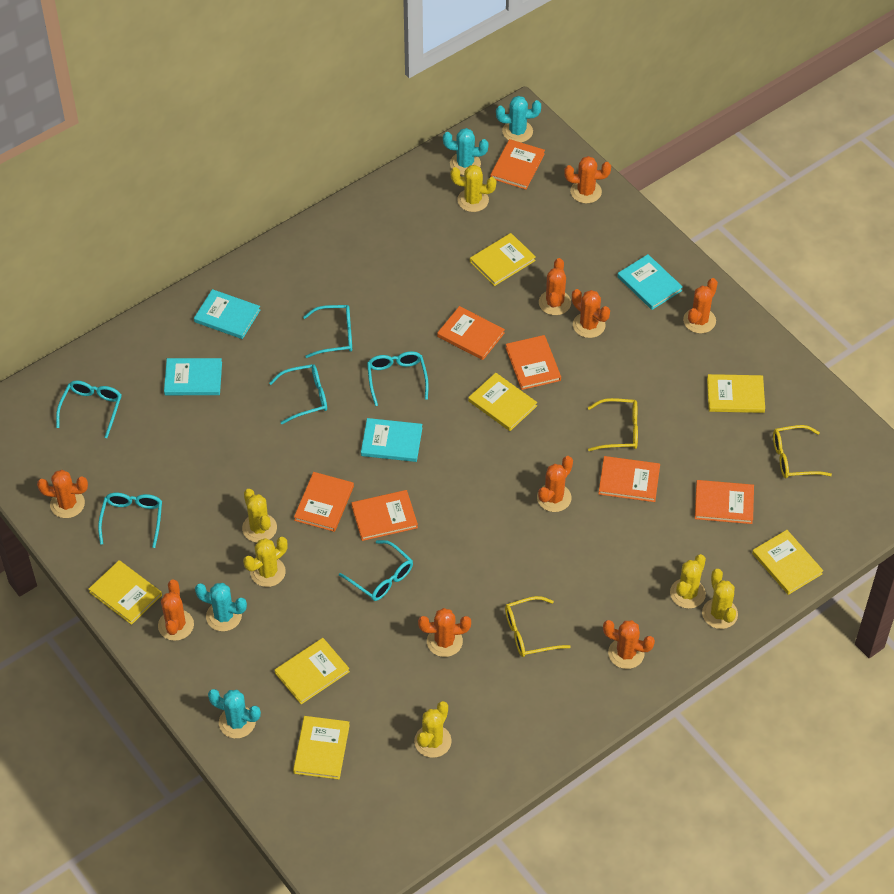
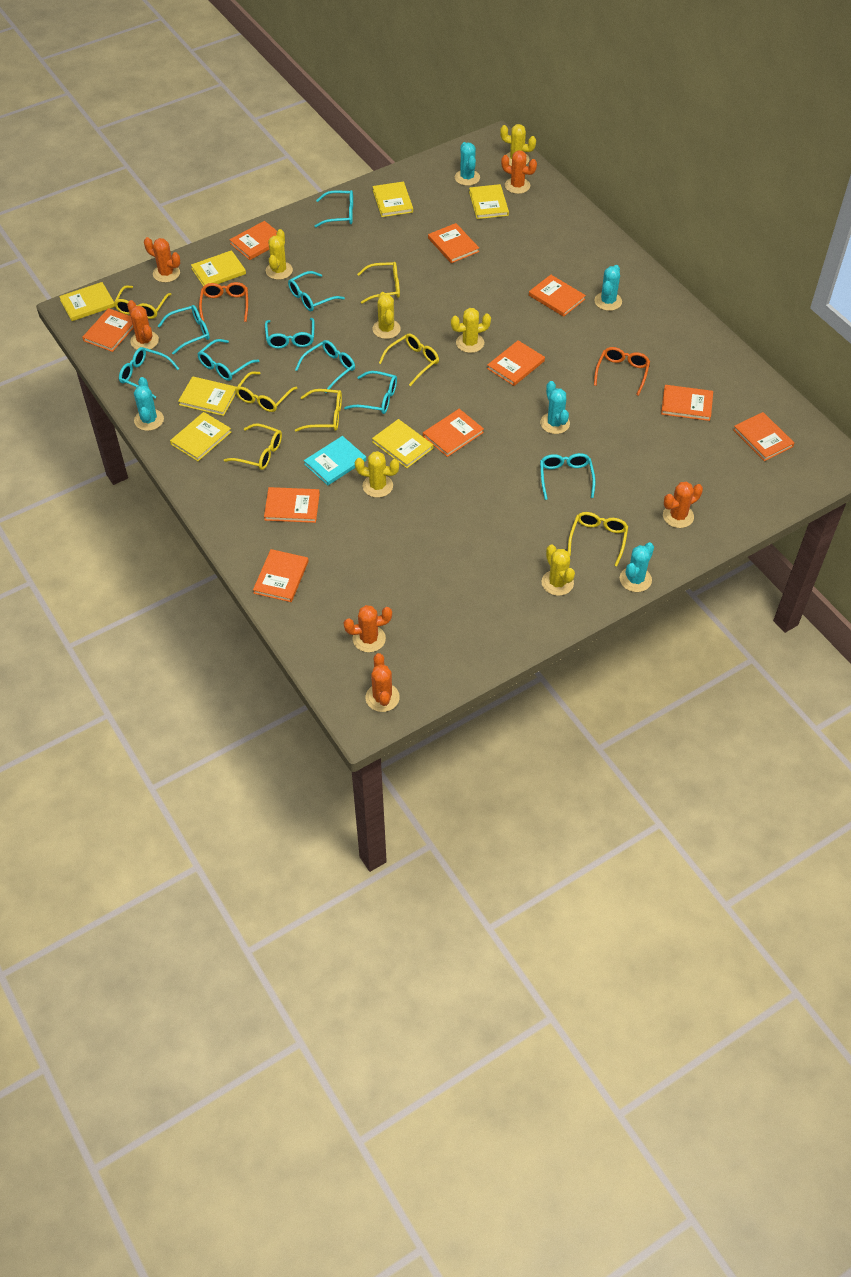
orange book: 7 -> 10
orange cactus: 9 -> 6
orange glasses: 0 -> 2
turquoise book: 4 -> 1
turquoise cactus: 4 -> 5
turquoise glasses: 6 -> 9
yellow glasses: 3 -> 7

